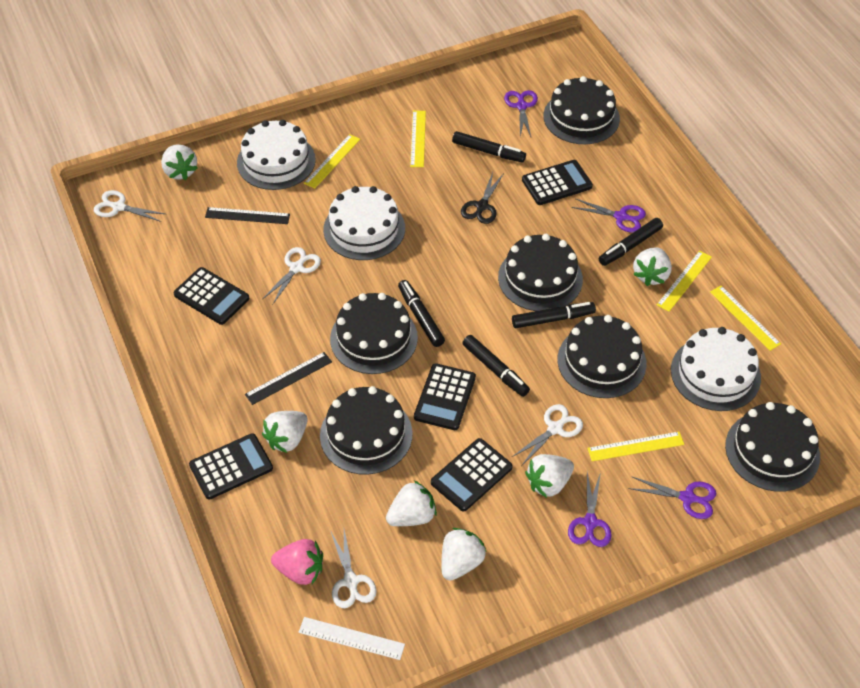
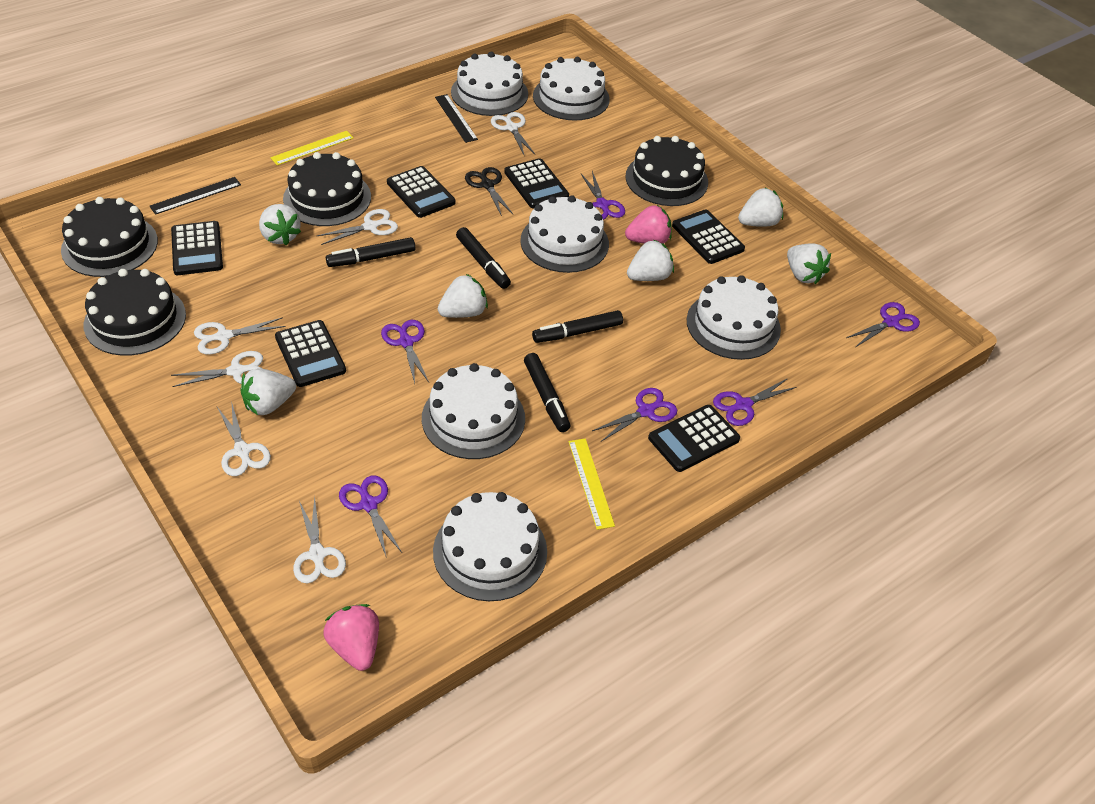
black cake: 6 -> 4
black calculator: 5 -> 6
black marker: 5 -> 4
pink strawberry: 1 -> 2
purple scissors: 4 -> 6
white cake: 3 -> 6
white ruler: 1 -> 0
white scissors: 4 -> 6
yellow ruler: 5 -> 2

